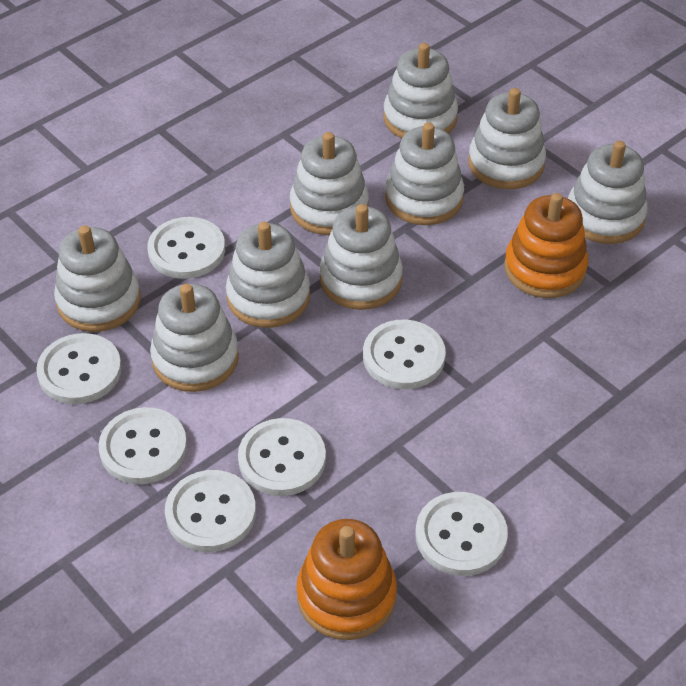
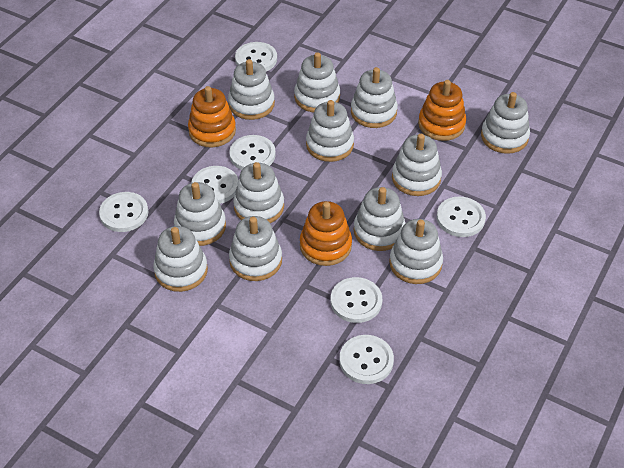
orange stacking toy: 2 -> 3
white stacking toy: 9 -> 12

